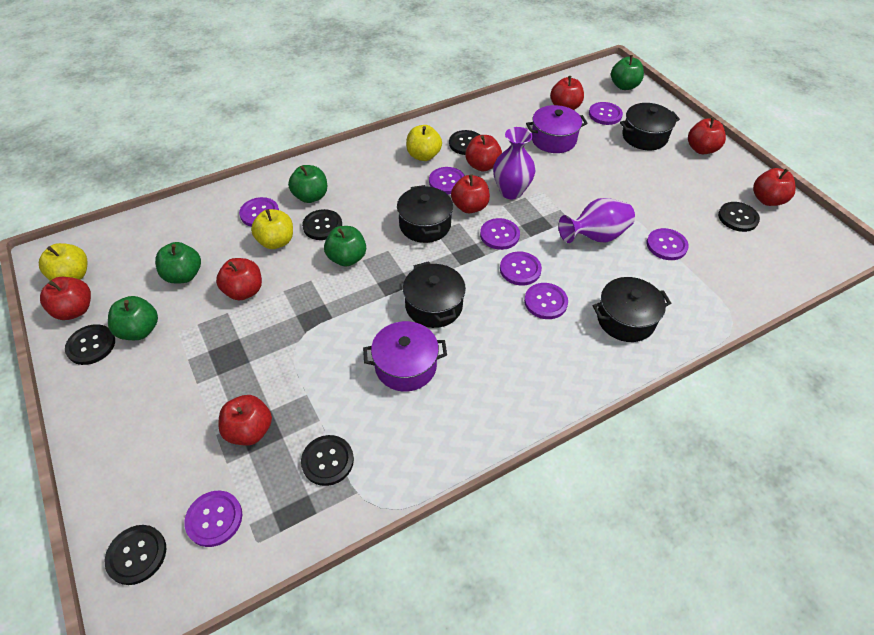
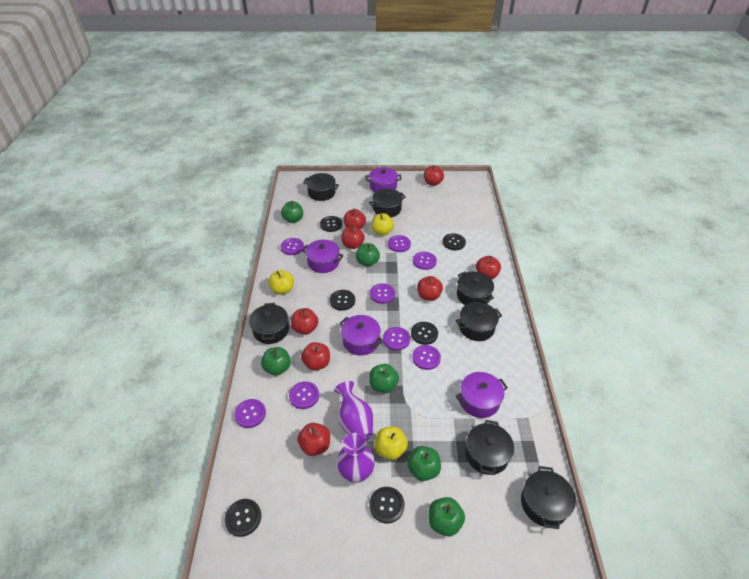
black pot: 4 -> 7
green apple: 5 -> 6
purple pot: 2 -> 4

